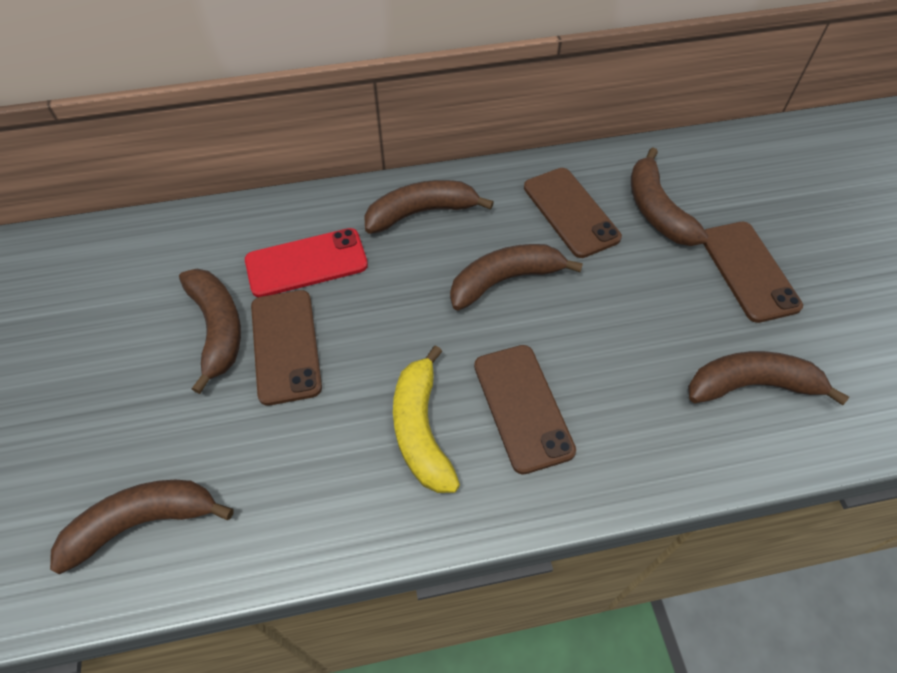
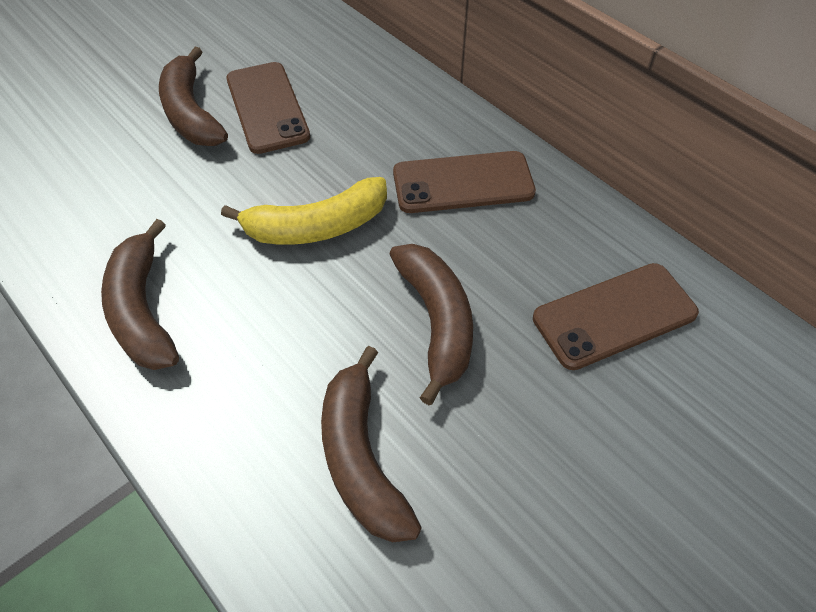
brown banana: 6 -> 4
brown phone: 4 -> 3
red phone: 1 -> 0

